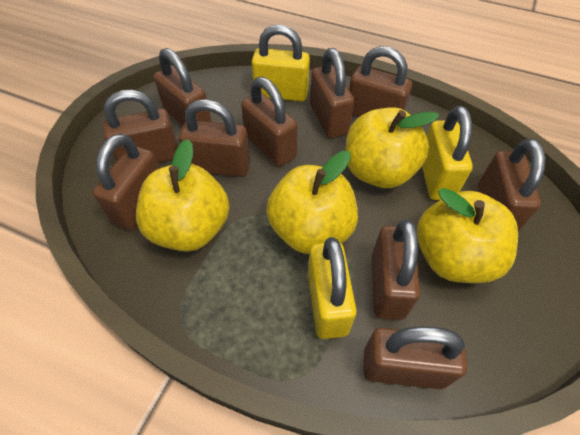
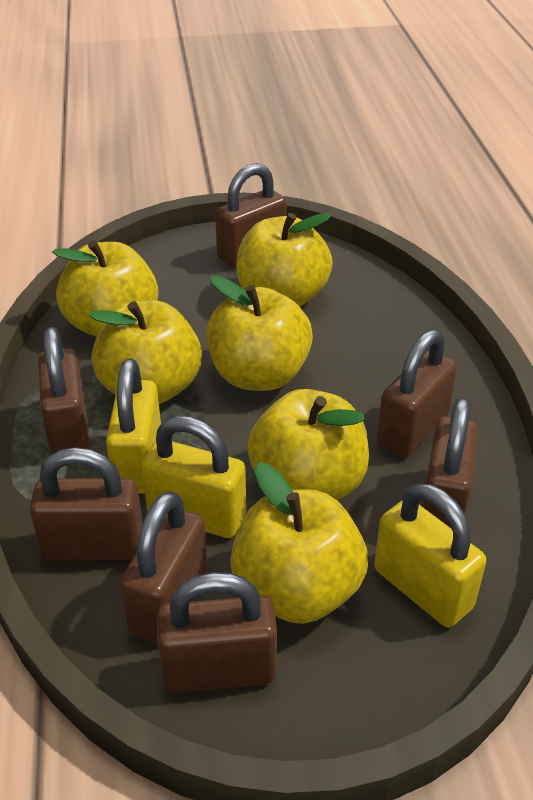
brown padlock: 10 -> 7
yellow apple: 4 -> 6

